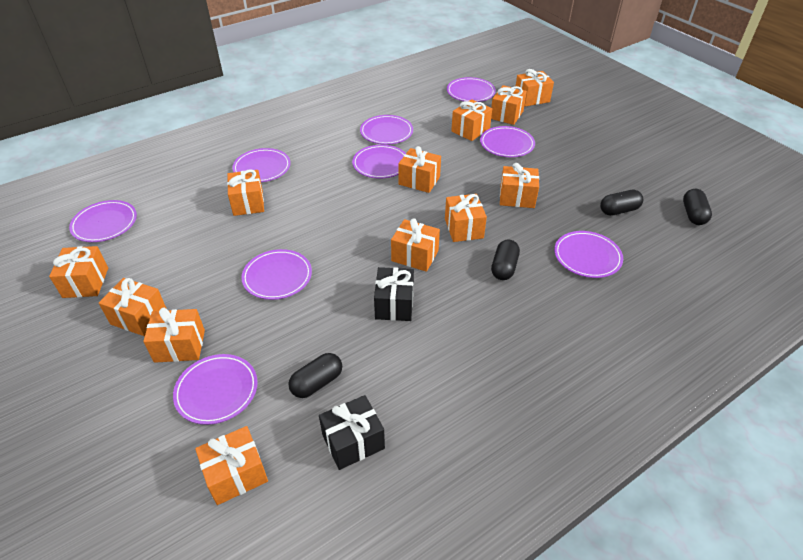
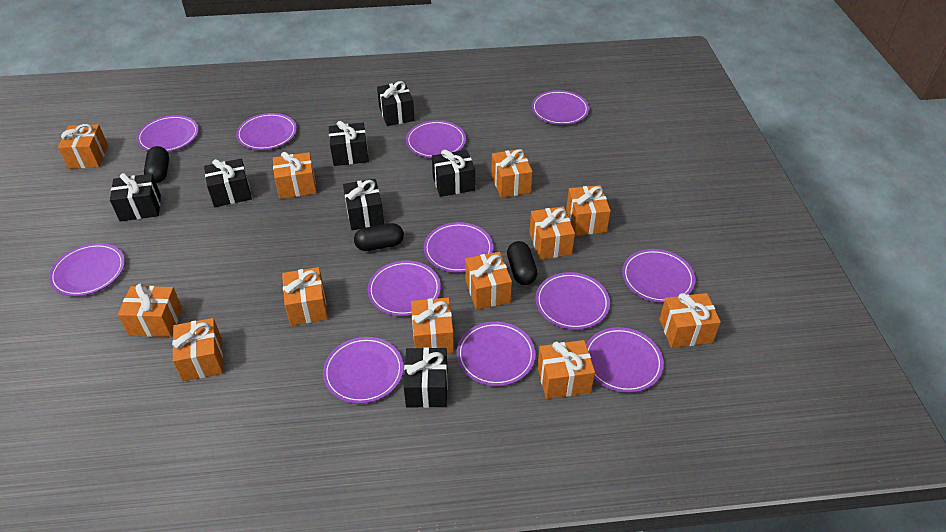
black capsule: 4 -> 3
black gift: 2 -> 7
purple plate: 9 -> 12

